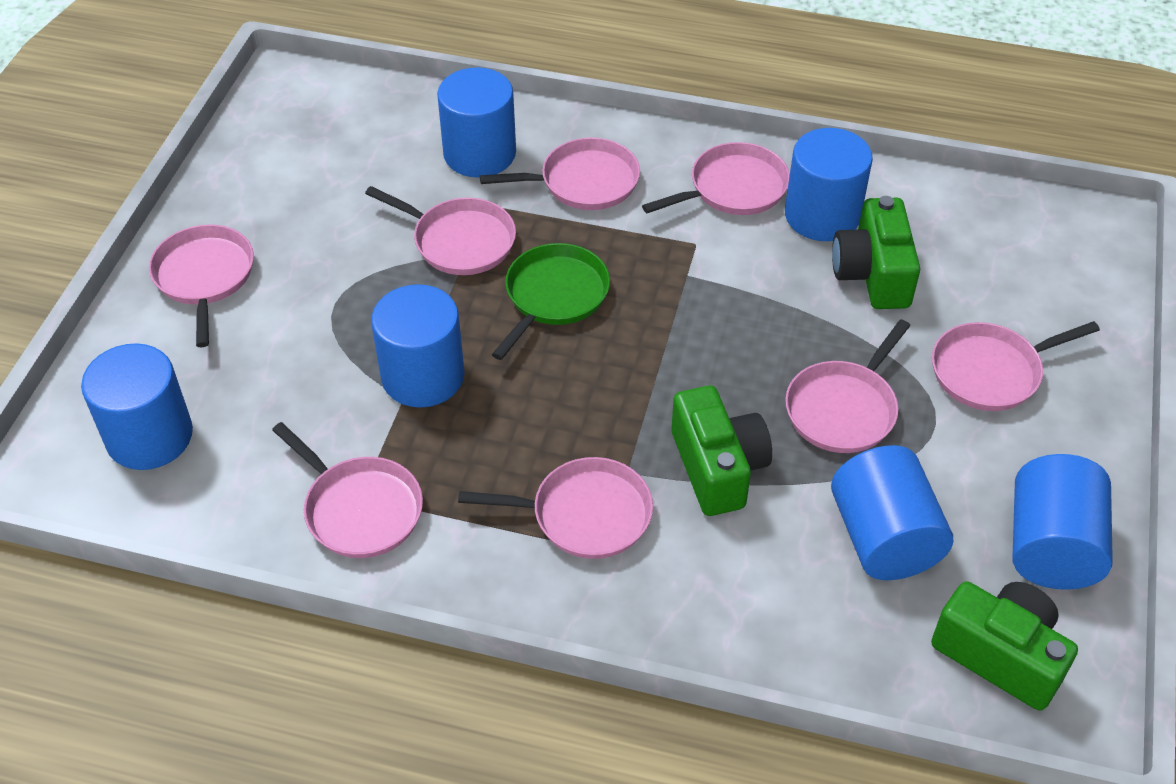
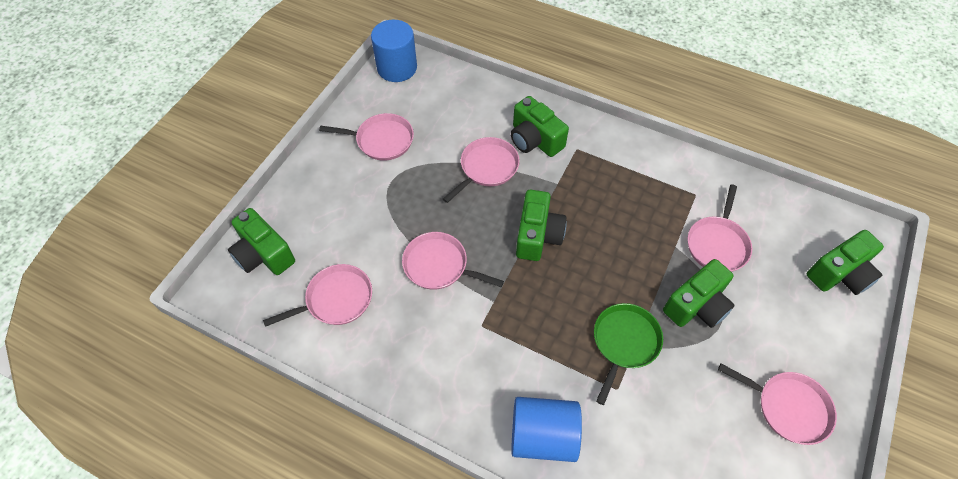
blue cylinder: 6 -> 2
green camera: 3 -> 5
pink pan: 8 -> 6

